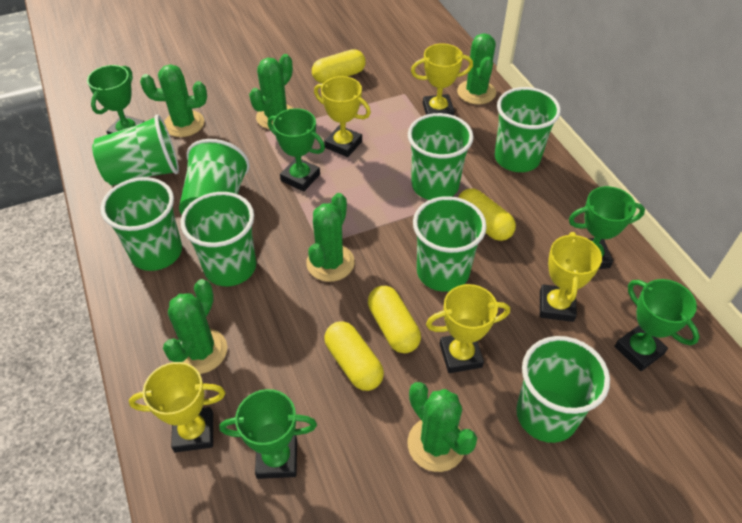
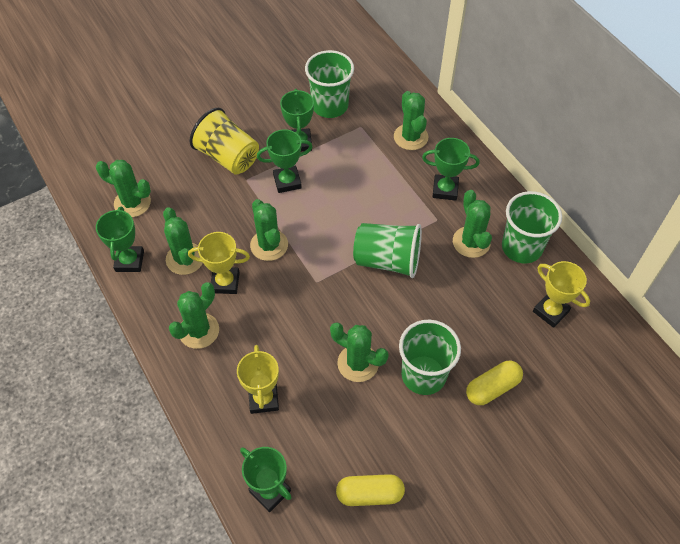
green cactus: 6 -> 7
green cup: 8 -> 4
yellow capsule: 4 -> 2
yellow cup: 0 -> 1
yellow trophy: 5 -> 3

